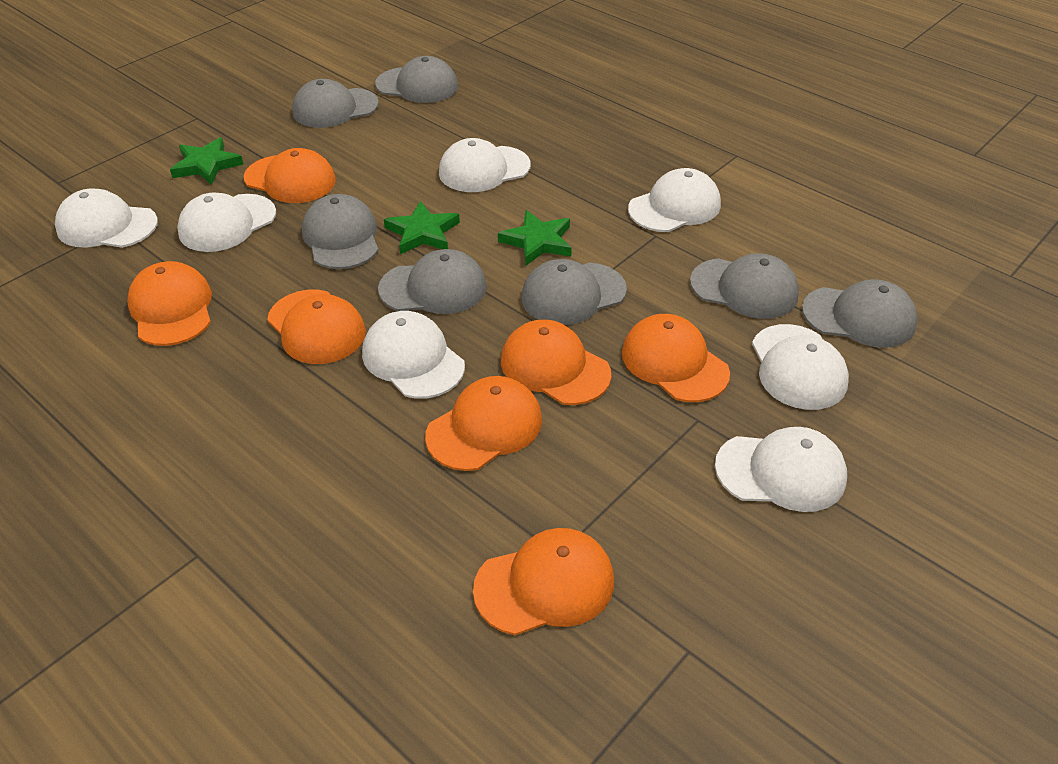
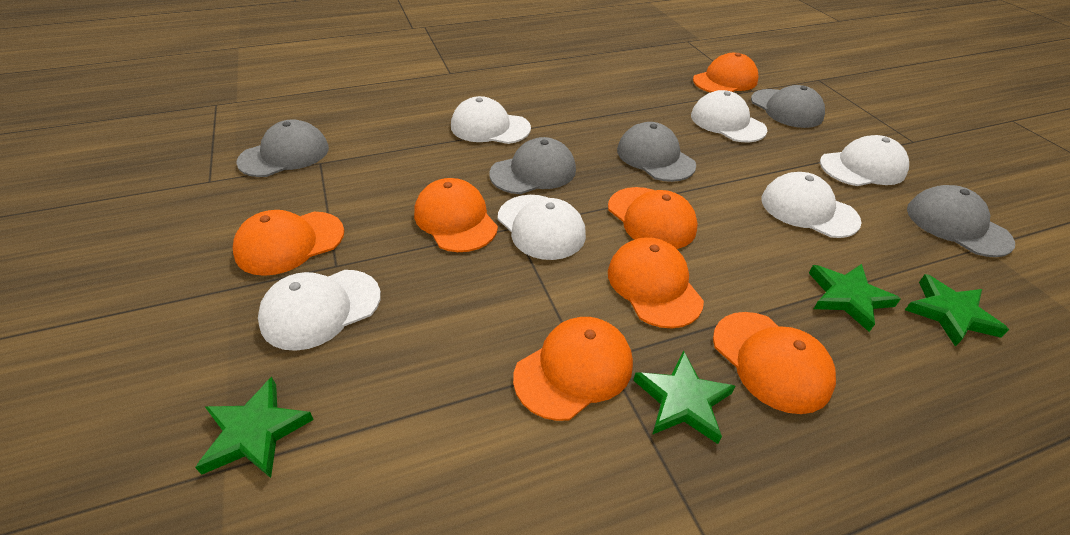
green star: 3 -> 4
grey cap: 7 -> 5
white cap: 7 -> 6

